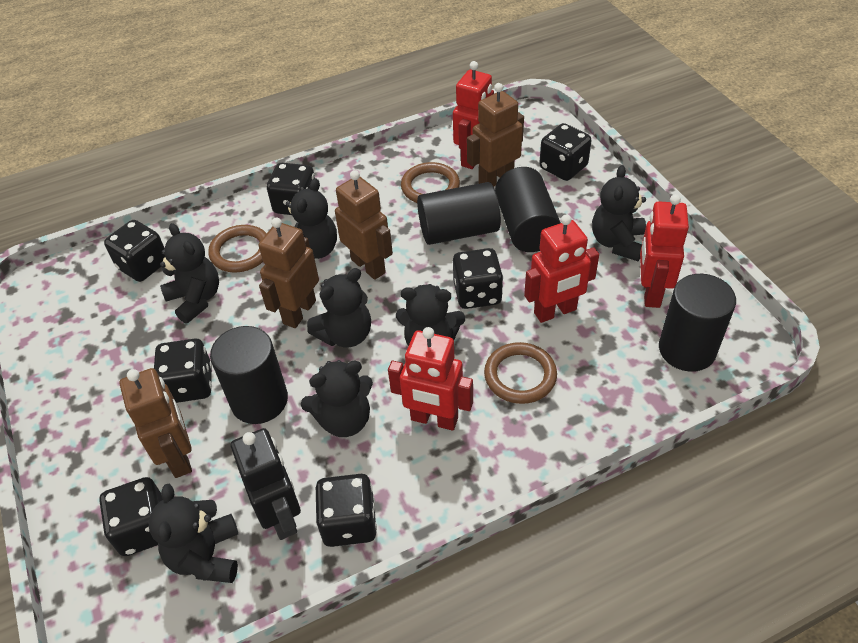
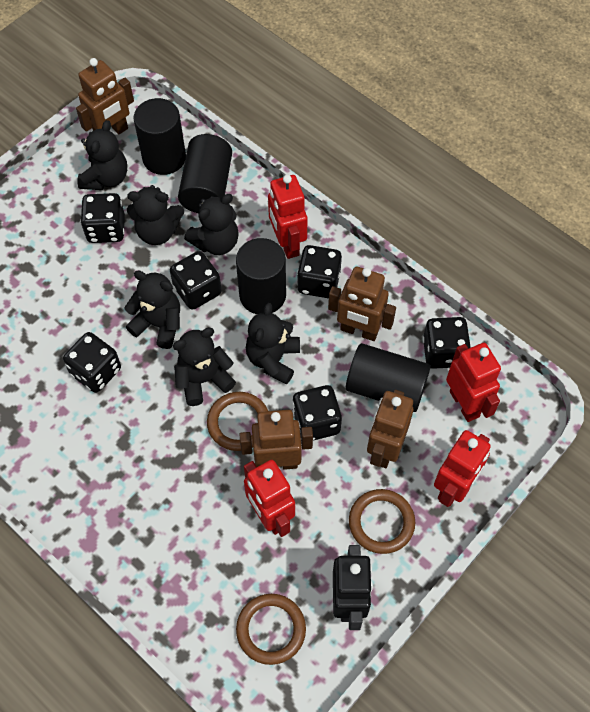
black dice: 7 -> 6
black teddy bear: 7 -> 6

